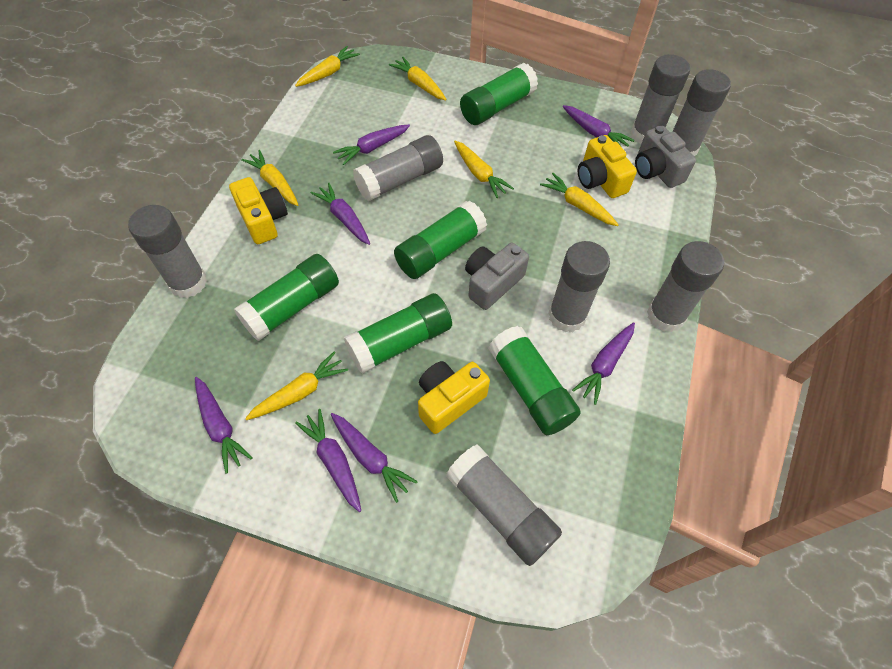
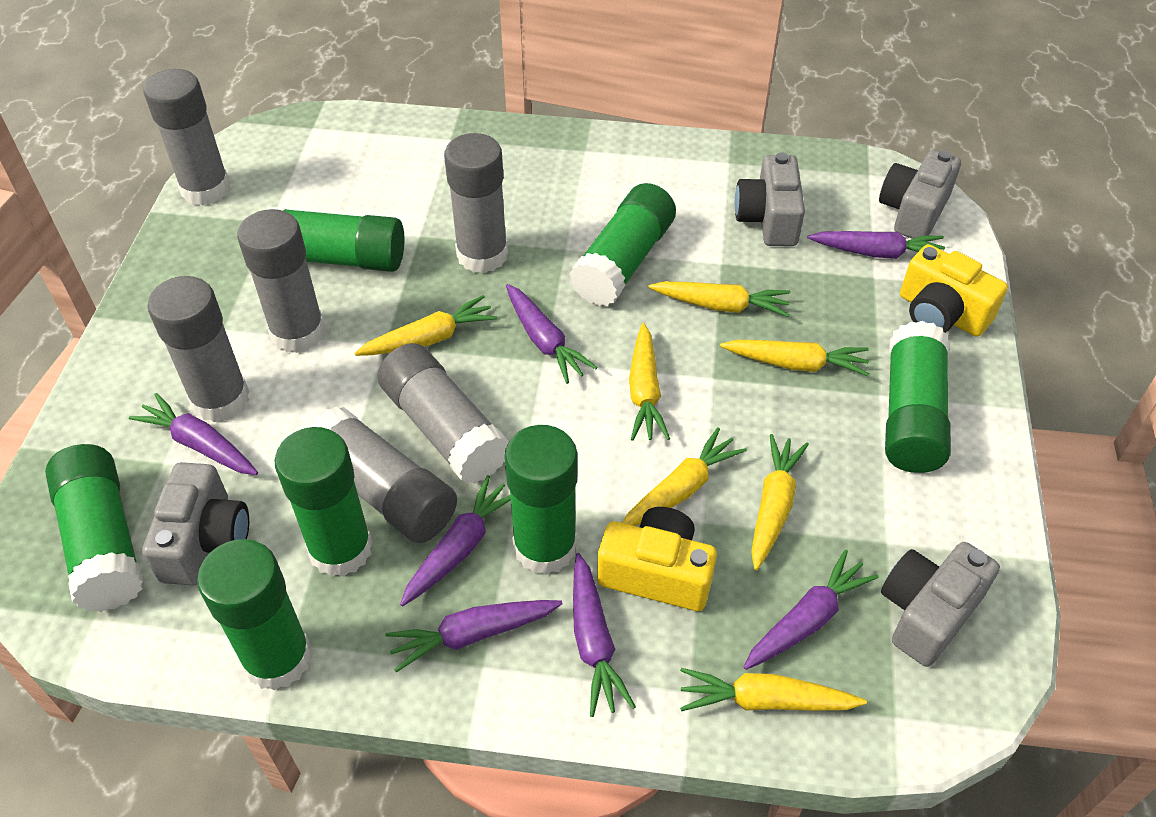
green glue stick: 5 -> 7
grey camera: 2 -> 4
grey glue stick: 7 -> 6
yellow camera: 3 -> 2
yellow carrot: 6 -> 7

